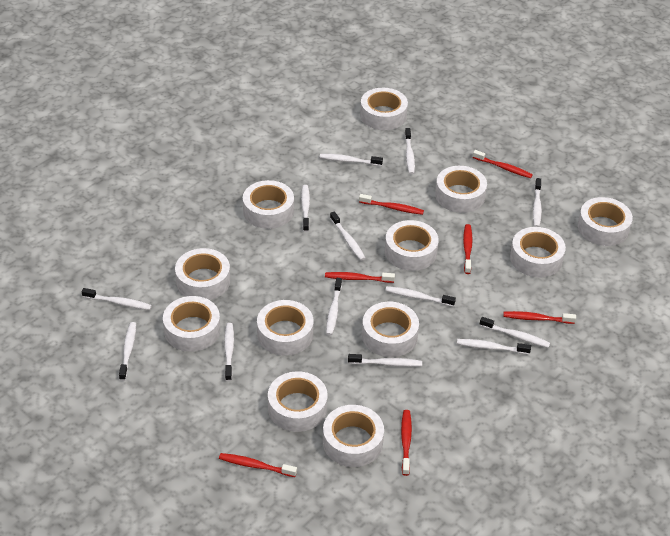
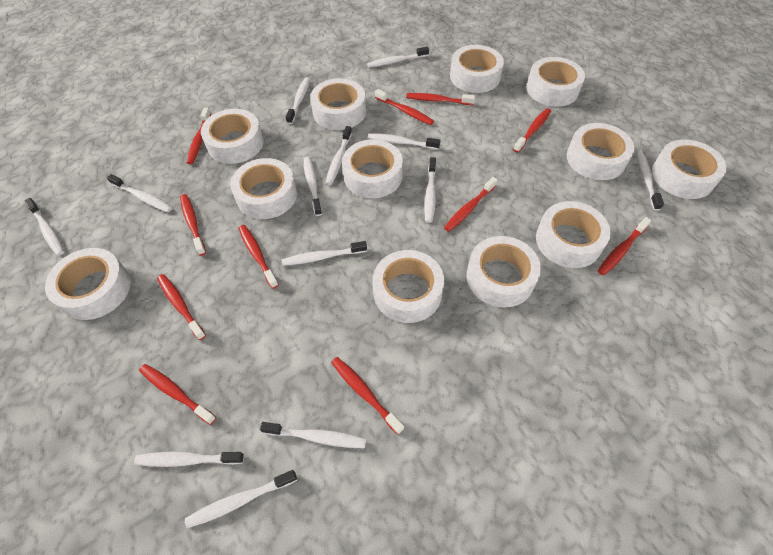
red toothbrush: 7 -> 11

